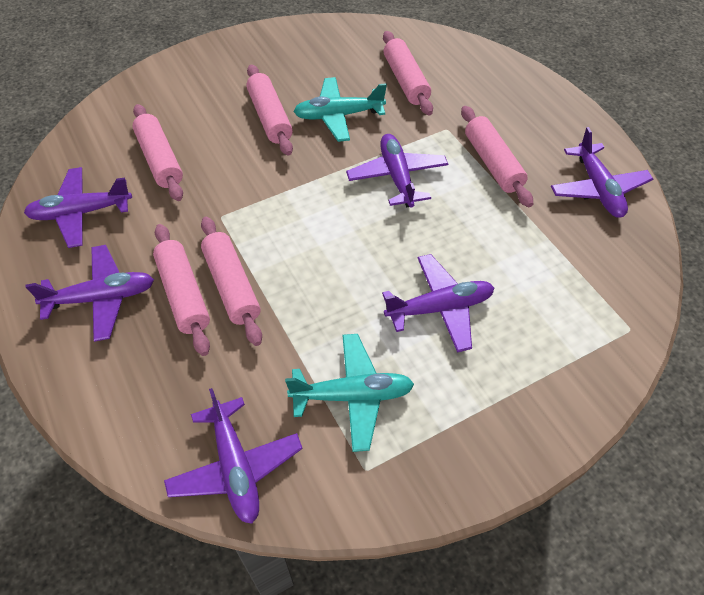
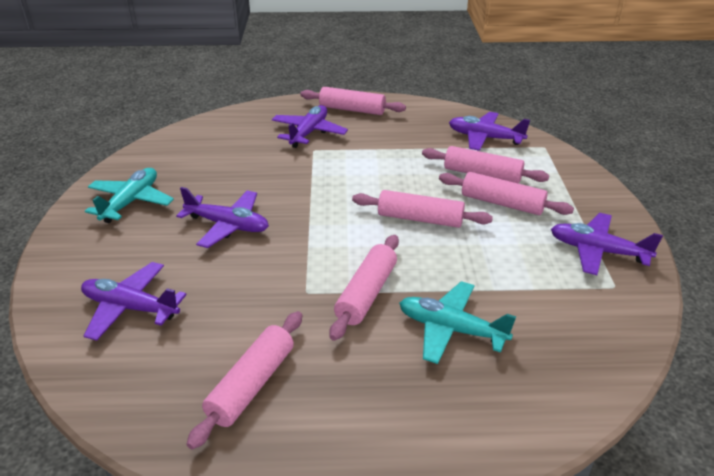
purple plane: 6 -> 5

